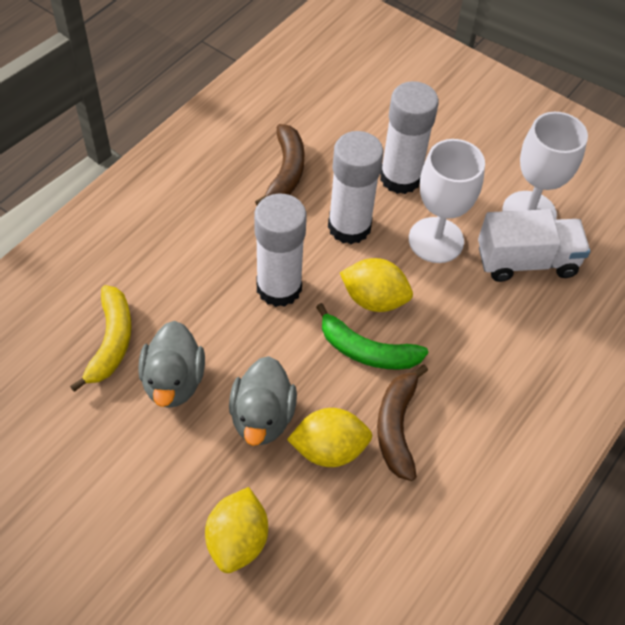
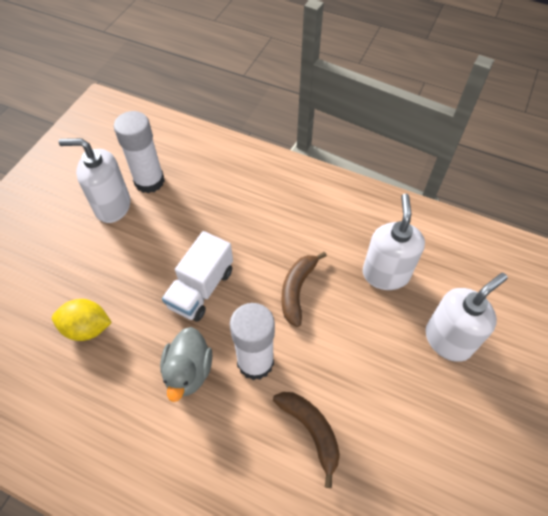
green banana: 1 -> 0
grey duck: 2 -> 1
white glue stick: 3 -> 2
white goblet: 2 -> 0
white soap dispenser: 0 -> 3
yellow banana: 1 -> 0
yellow lemon: 3 -> 1

